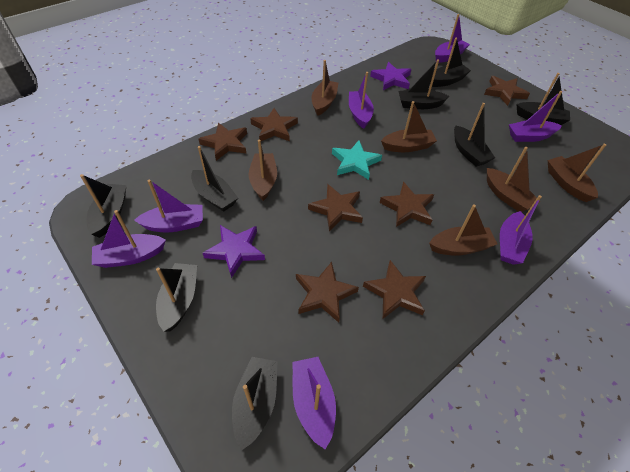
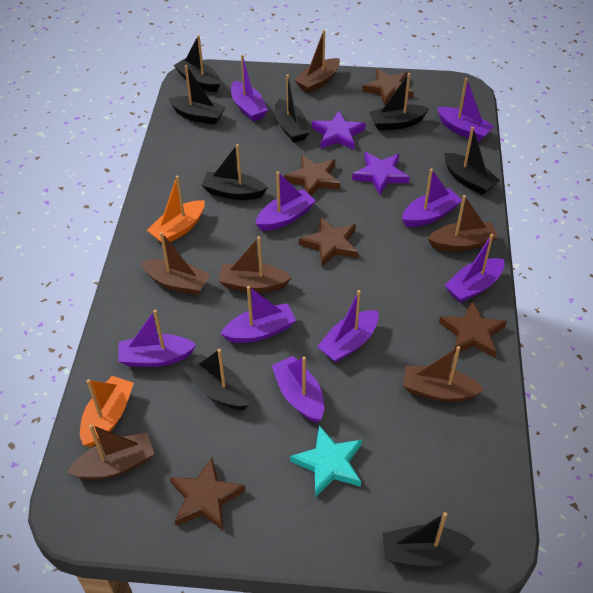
brown star: 7 -> 5
orange boat: 0 -> 2
purple boat: 7 -> 9

